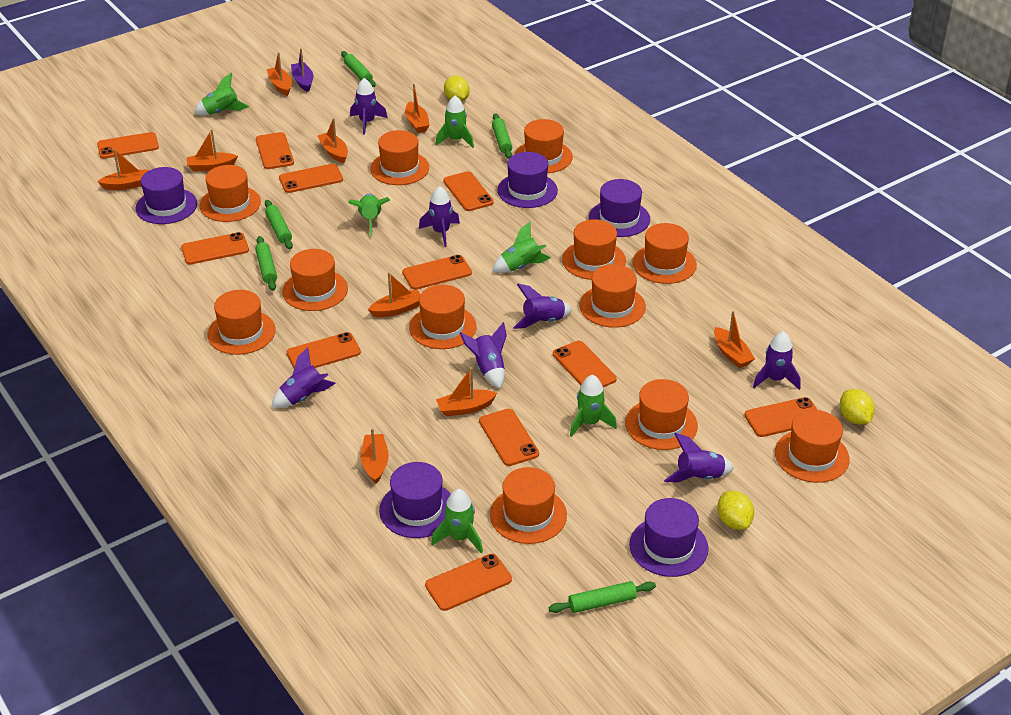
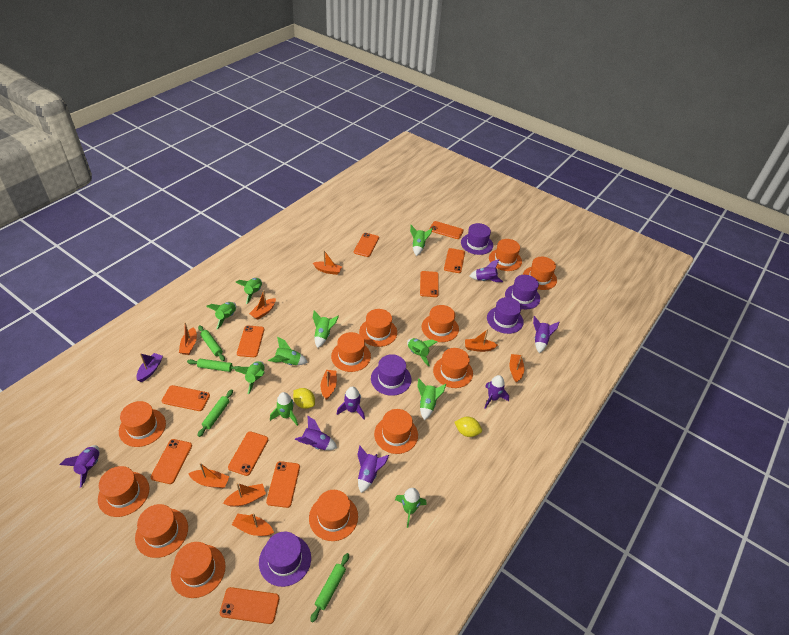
green rocket: 6 -> 10
green rolling pin: 5 -> 4
orange phone: 11 -> 10
yellow lemon: 3 -> 2

